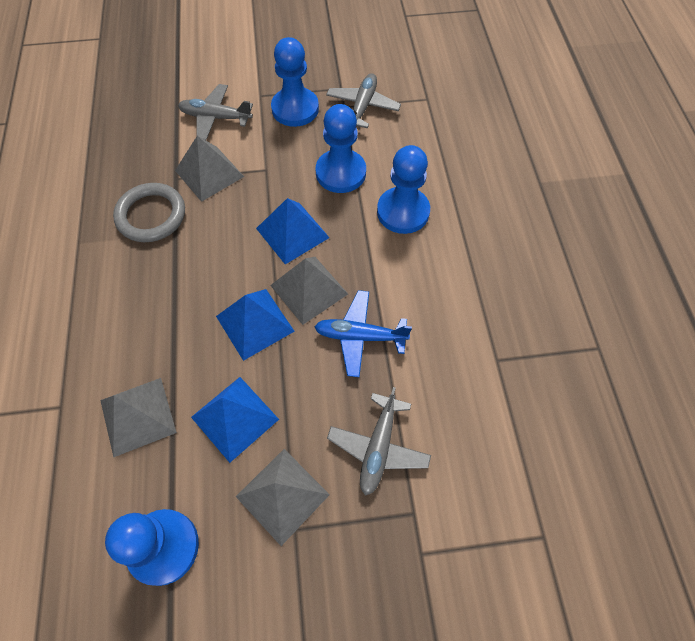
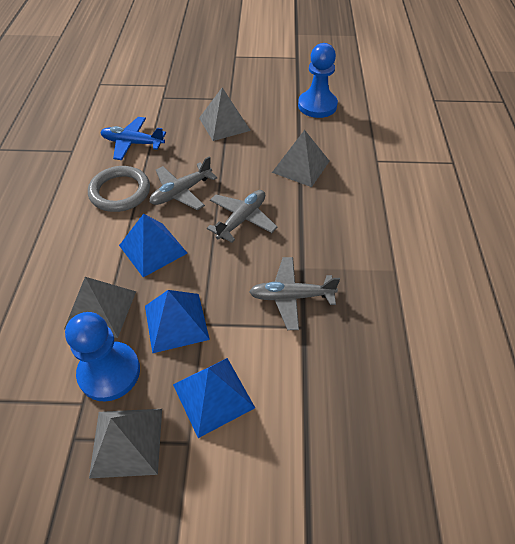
blue pawn: 4 -> 2

